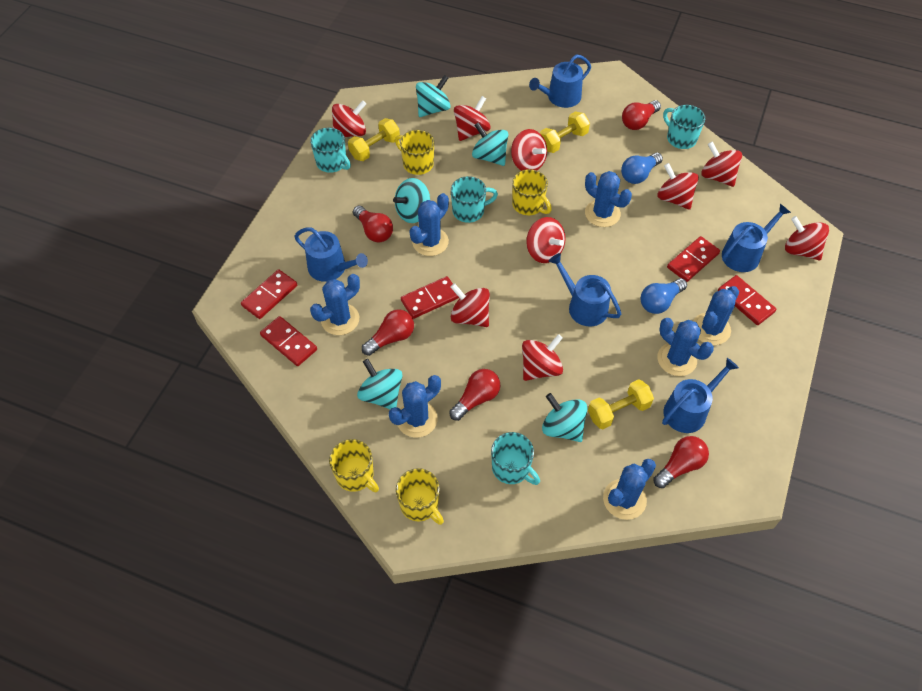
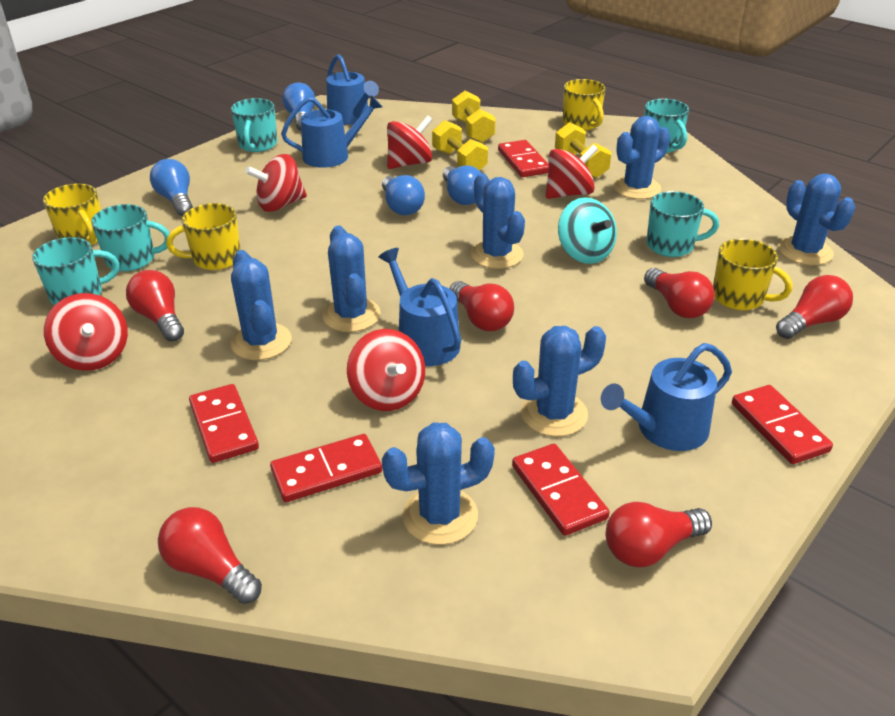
blue light bulb: 2 -> 4
blue watering can: 5 -> 4
red light bulb: 5 -> 6
red spinning top: 9 -> 5
turquoise mug: 4 -> 5
turquoise spinning top: 5 -> 1

